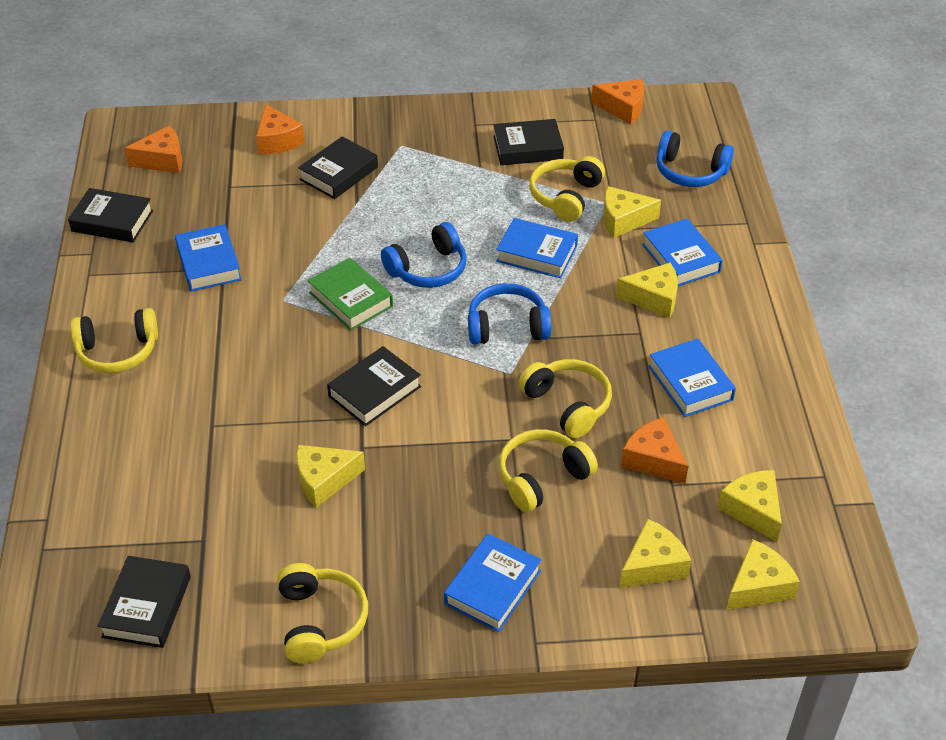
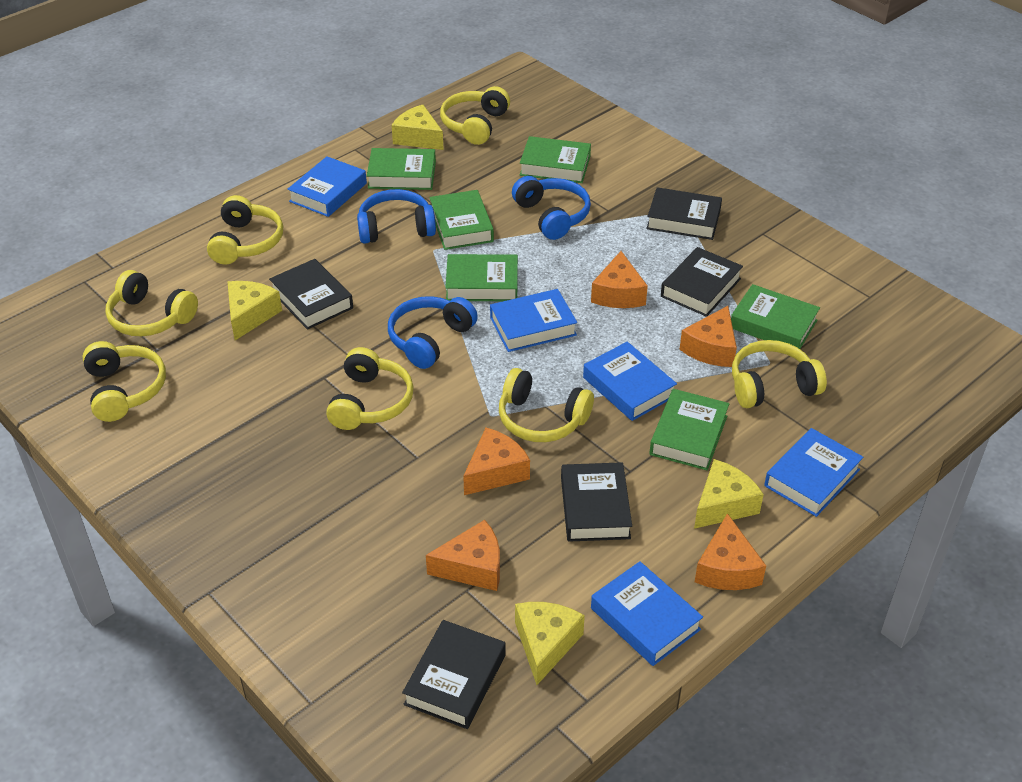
green book: 1 -> 6
orange cheese: 4 -> 5
yellow cheese: 6 -> 4
yellow headphones: 5 -> 7

